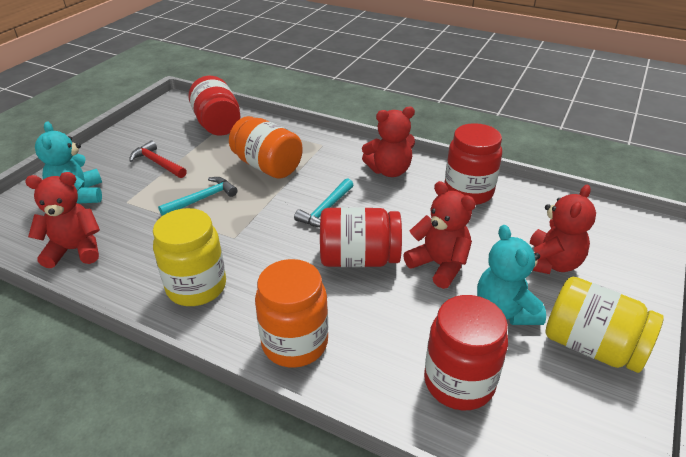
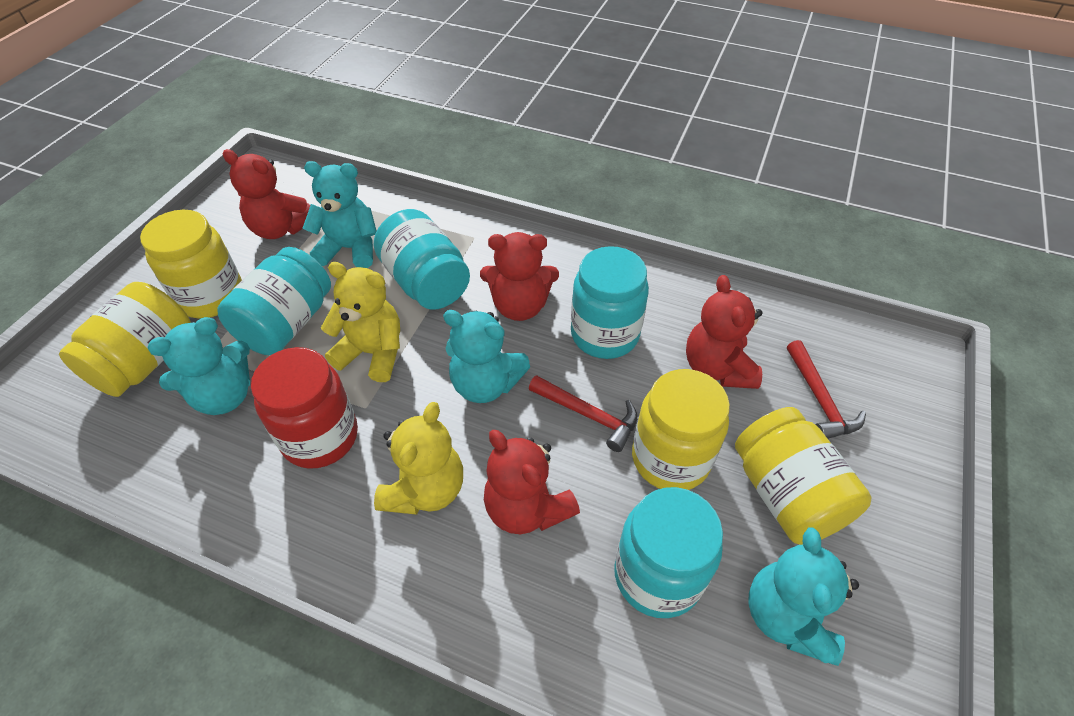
orange jar: 2 -> 0
red hammer: 1 -> 2
red jar: 4 -> 1
turquoise hammer: 2 -> 0
turquoise jar: 0 -> 4
turquoise teddy bear: 2 -> 4
yellow jar: 2 -> 4
yellow teddy bear: 0 -> 2

